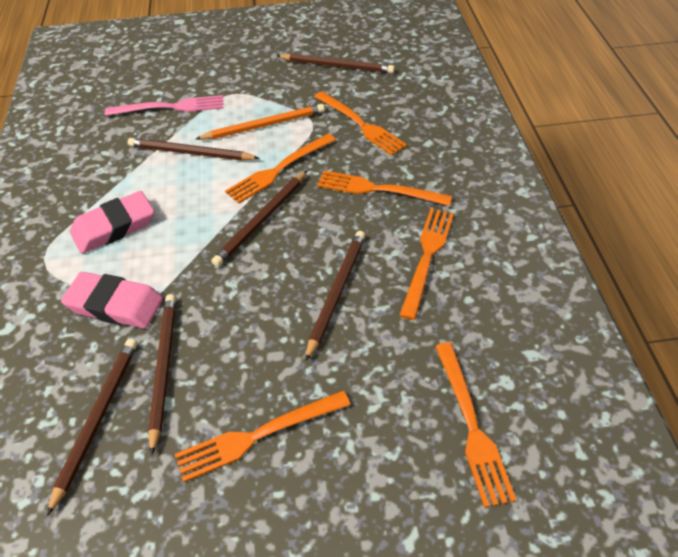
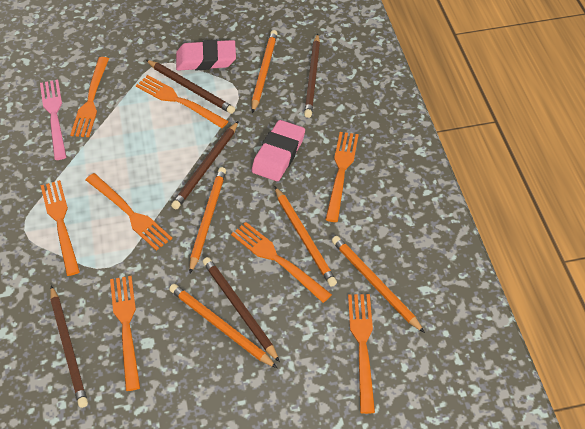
brown pencil: 6 -> 5
orange fork: 6 -> 8
orange pencil: 1 -> 5

